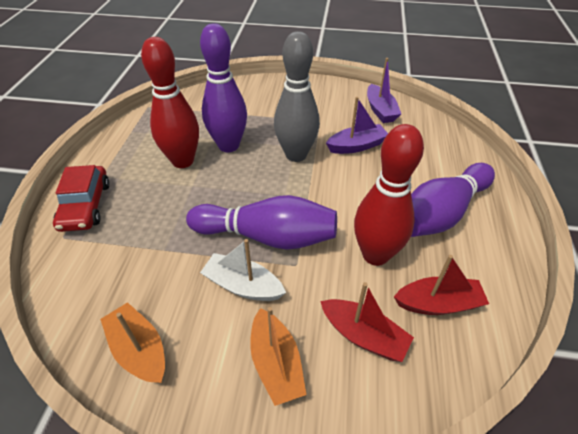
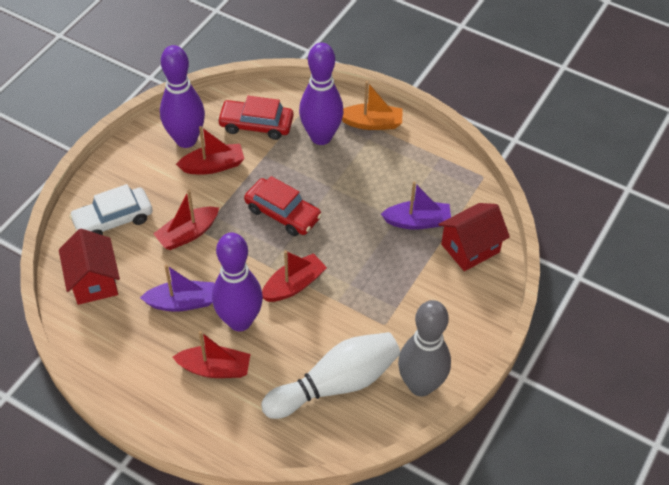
orange boat: 2 -> 1
red boat: 2 -> 4
red bowling pin: 2 -> 0
red car: 1 -> 2
red house: 0 -> 2
white boat: 1 -> 0
white bowling pin: 0 -> 1
white car: 0 -> 1

